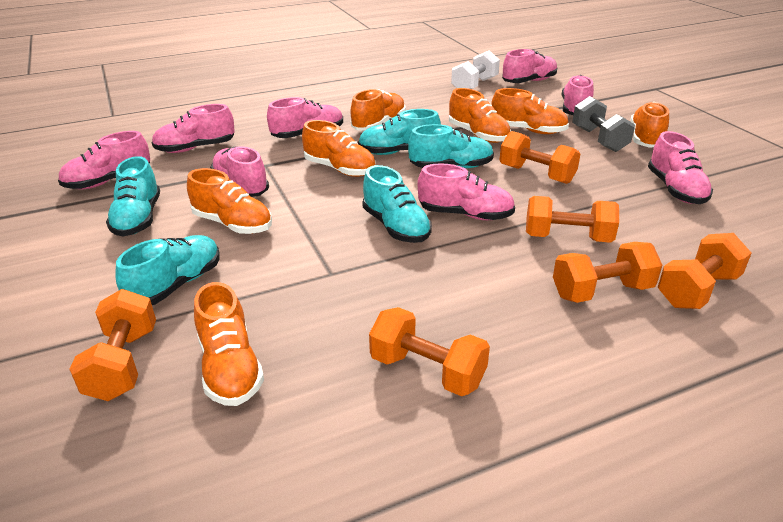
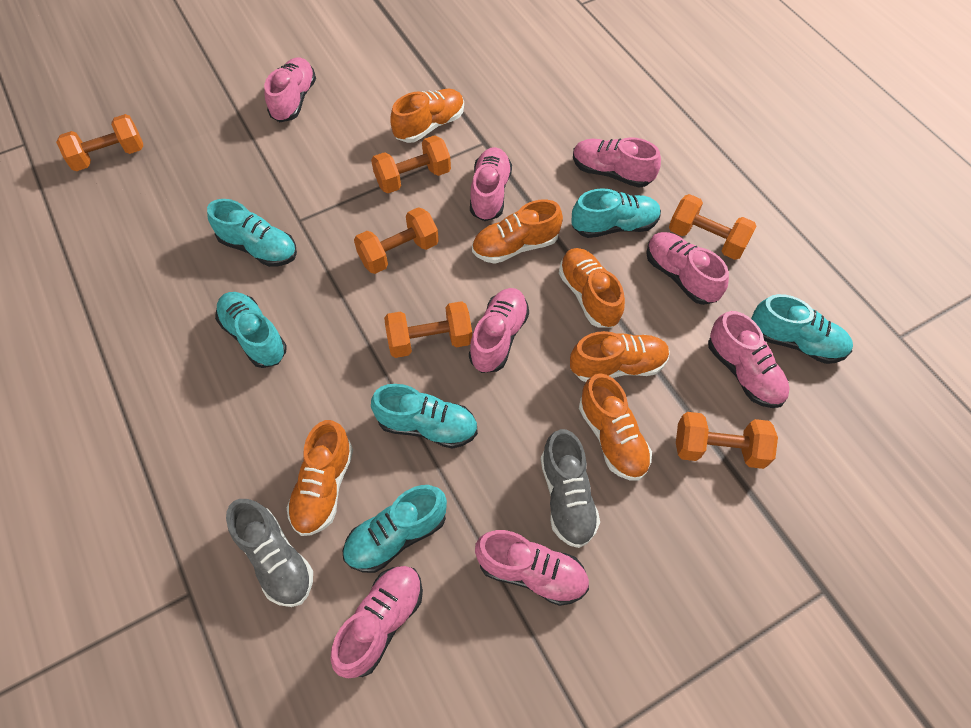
grey dumbbell: 1 -> 0
grey shoe: 0 -> 2
orange shoe: 7 -> 6
turquoise shoe: 5 -> 6
white dumbbell: 1 -> 0

